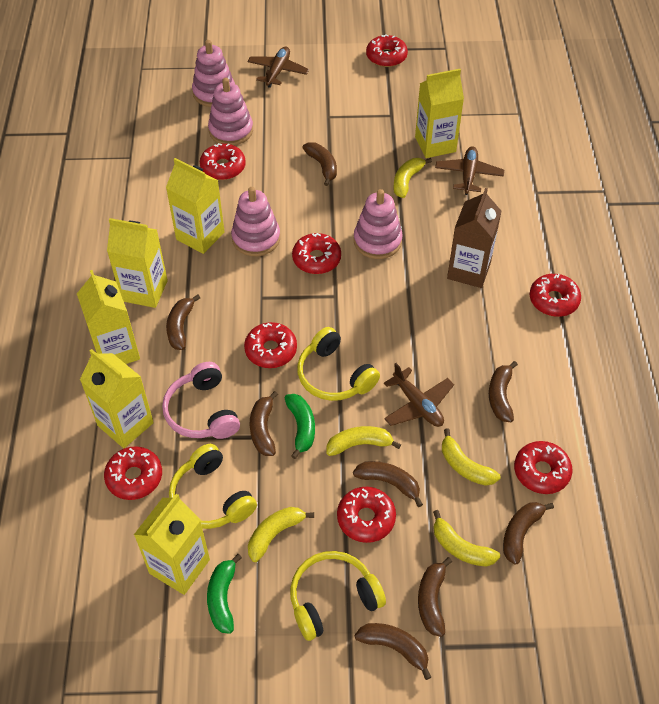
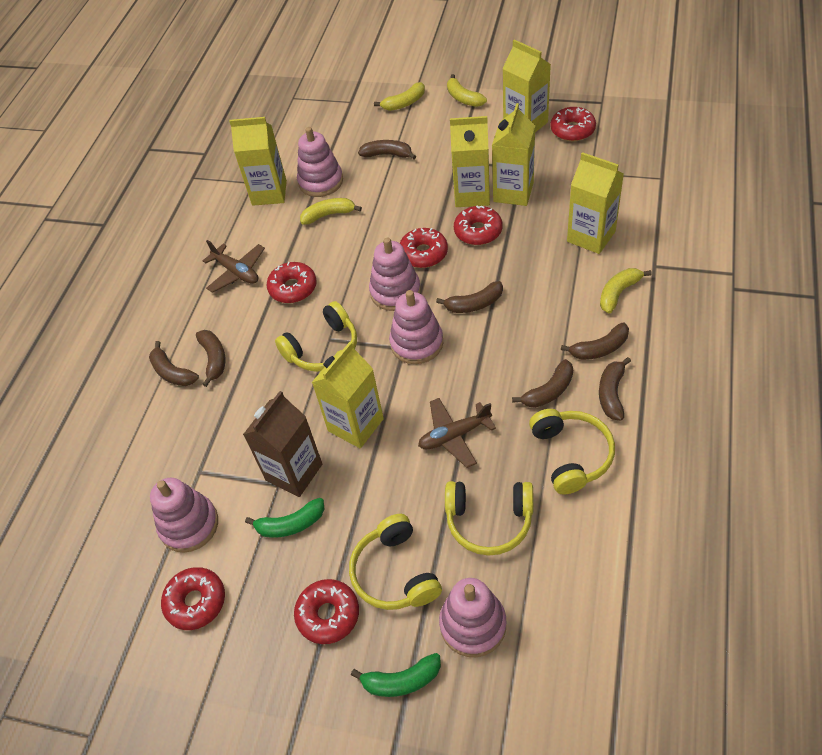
brown banana: 8 -> 7
brown plane: 3 -> 2
pink headphones: 1 -> 0
pink stacking toy: 4 -> 5
red donut: 8 -> 6
yellow banana: 5 -> 4
yellow headphones: 3 -> 4

